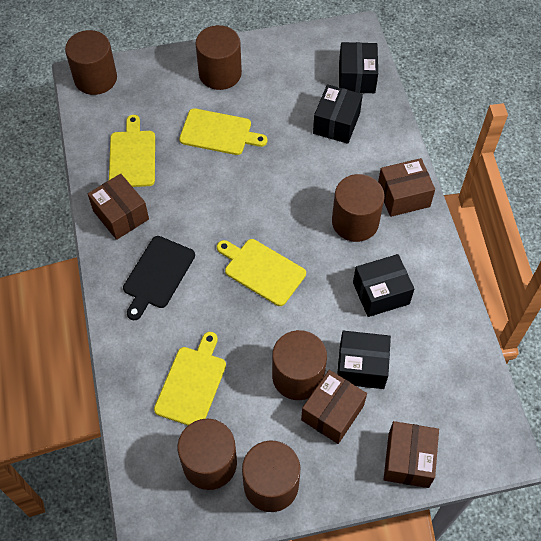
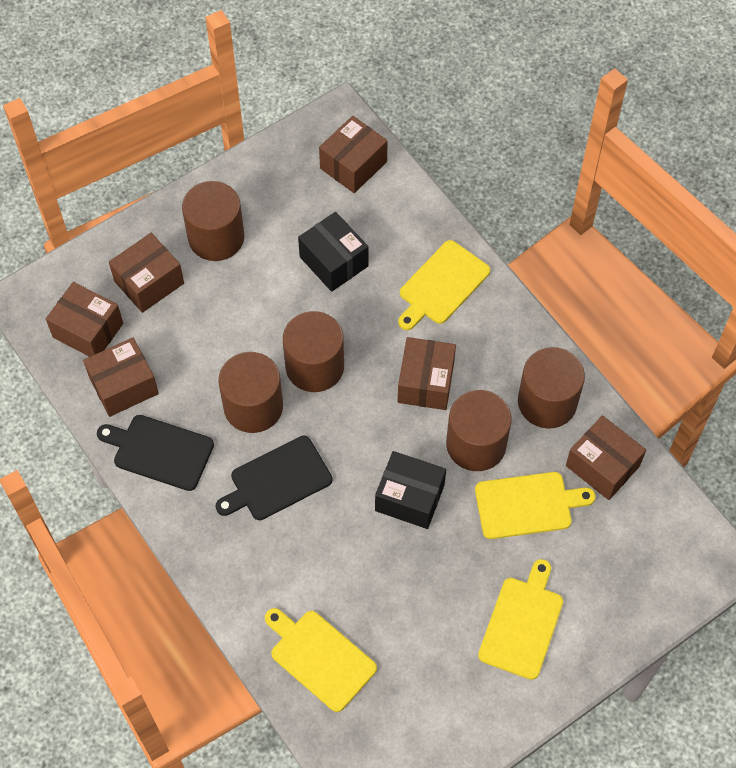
black box: 4 -> 2
black cutting board: 1 -> 2
brown box: 4 -> 6
brown cylinder: 6 -> 5

